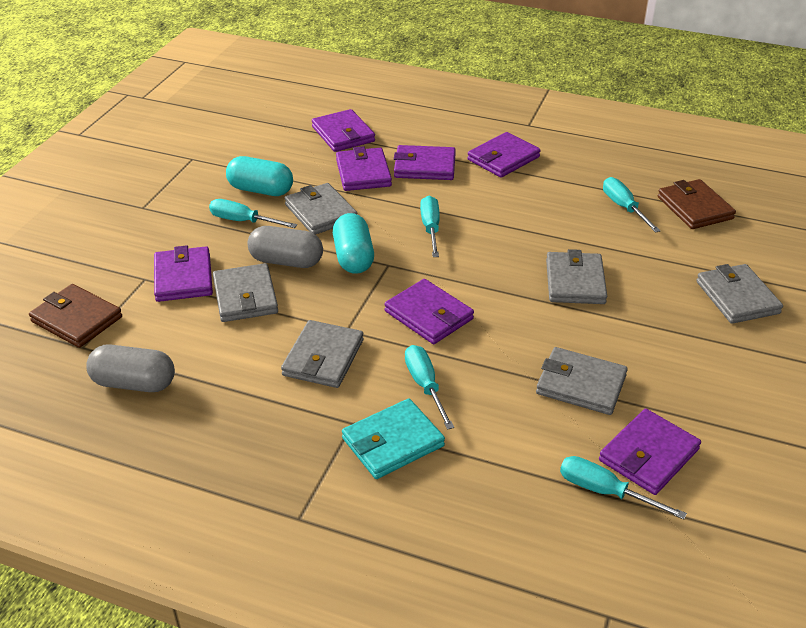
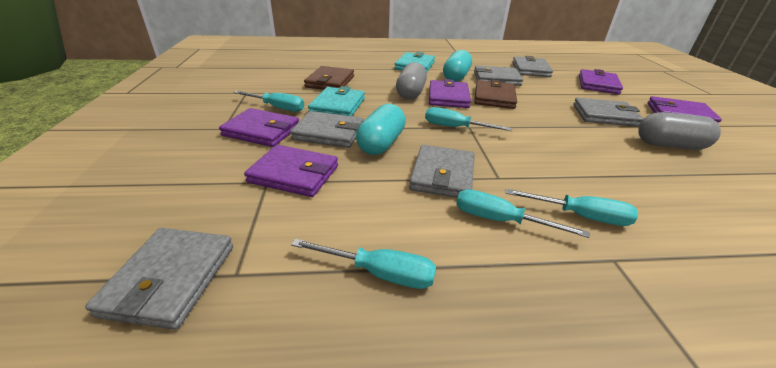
purple wallet: 7 -> 5
turquoise wallet: 1 -> 2

